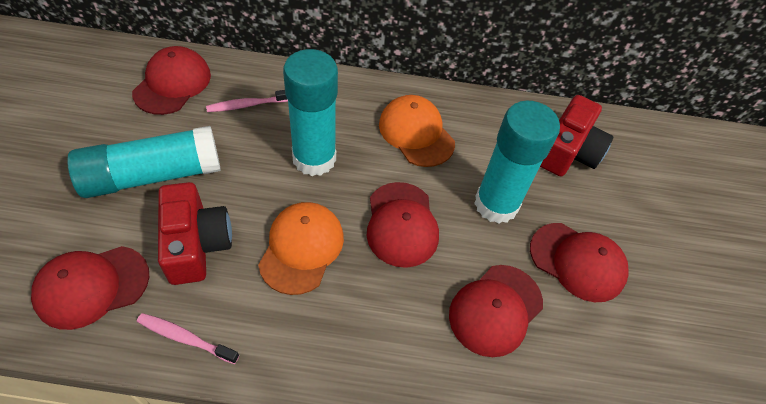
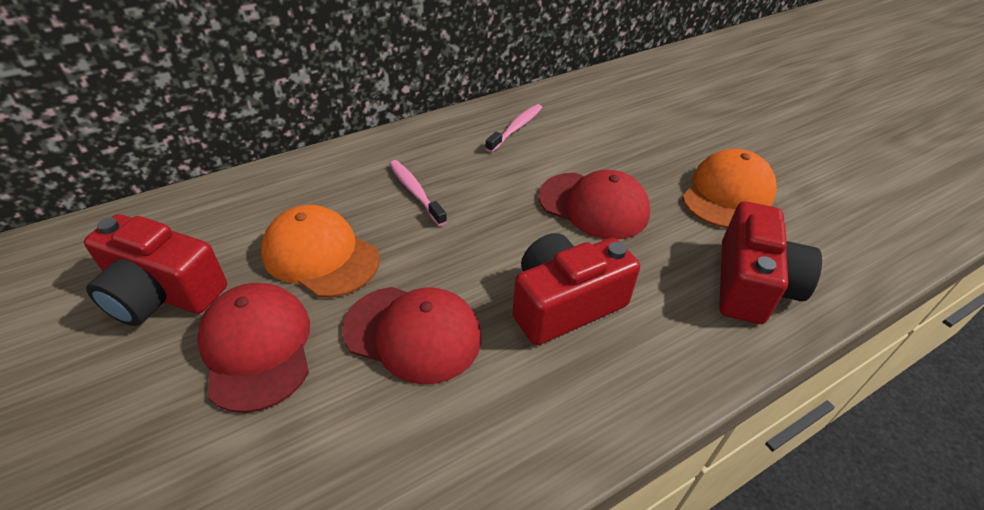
red camera: 2 -> 3
red cap: 5 -> 3
turquoise glue stick: 3 -> 0

